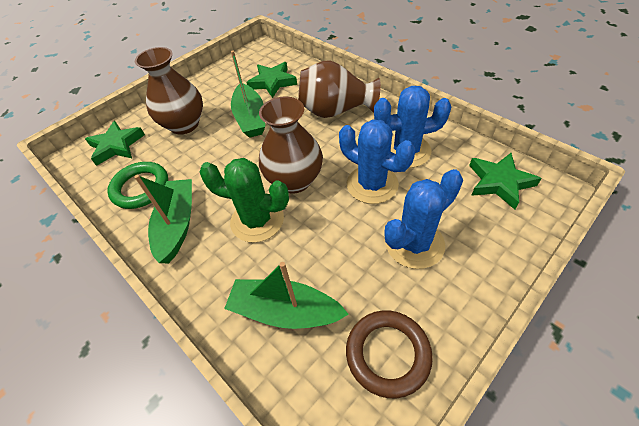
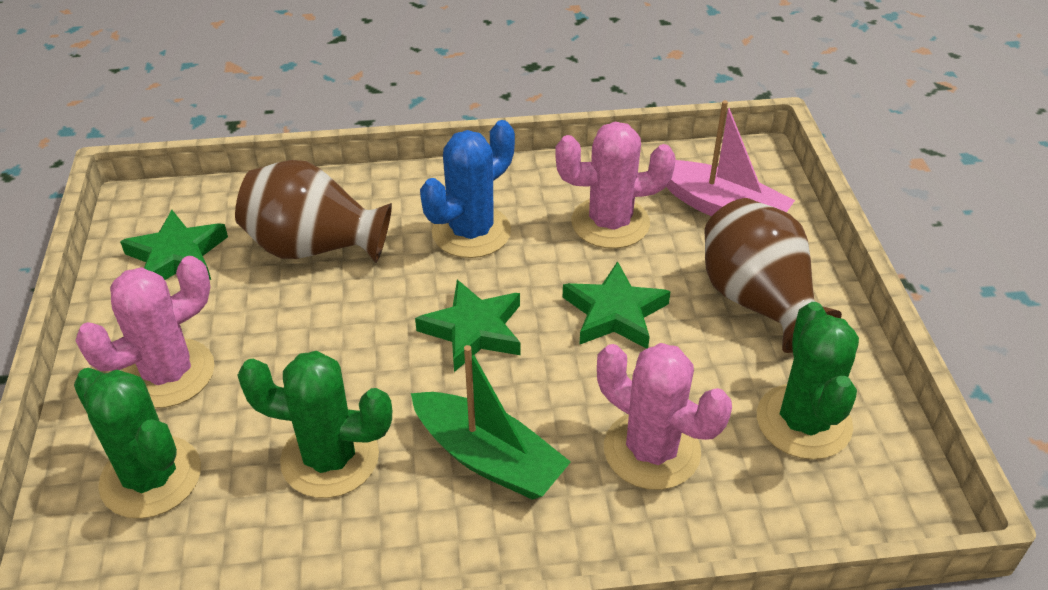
blue cactus: 3 -> 1
brown ring: 1 -> 0
brown vase: 3 -> 2
green boat: 3 -> 1
green cactus: 1 -> 3
green ring: 1 -> 0
pink boat: 0 -> 1
pink cactus: 0 -> 3

